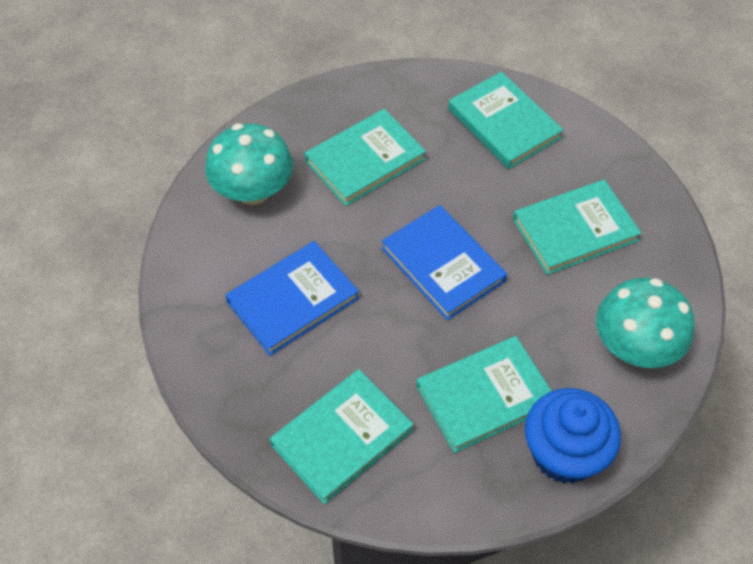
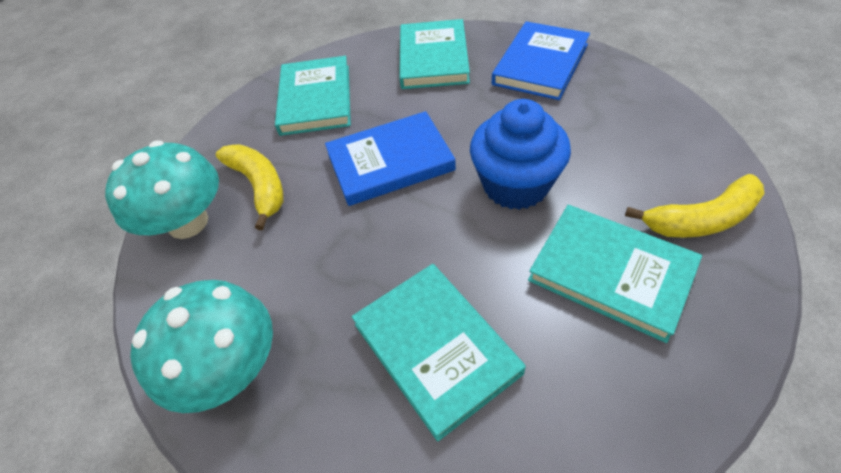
turquoise book: 5 -> 4
yellow banana: 0 -> 2

